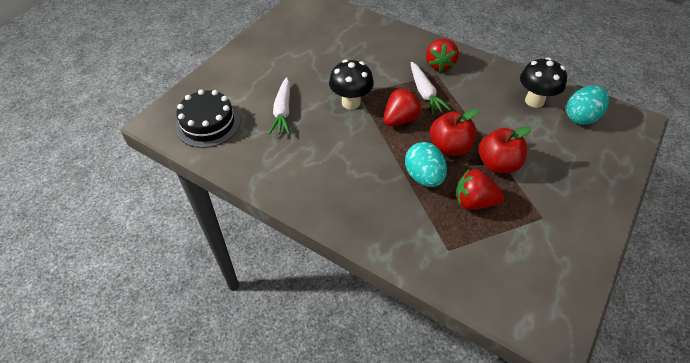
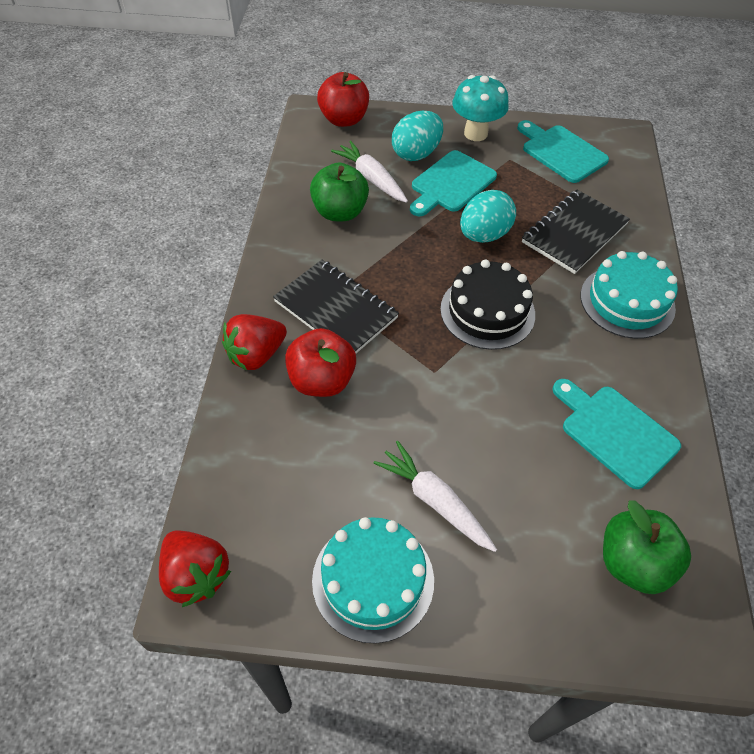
black mushroom: 2 -> 0
black notebook: 0 -> 2
green apple: 0 -> 2
red strawberry: 3 -> 2
turquoise cake: 0 -> 2
turquoise cutting board: 0 -> 3
turquoise mushroom: 0 -> 1

